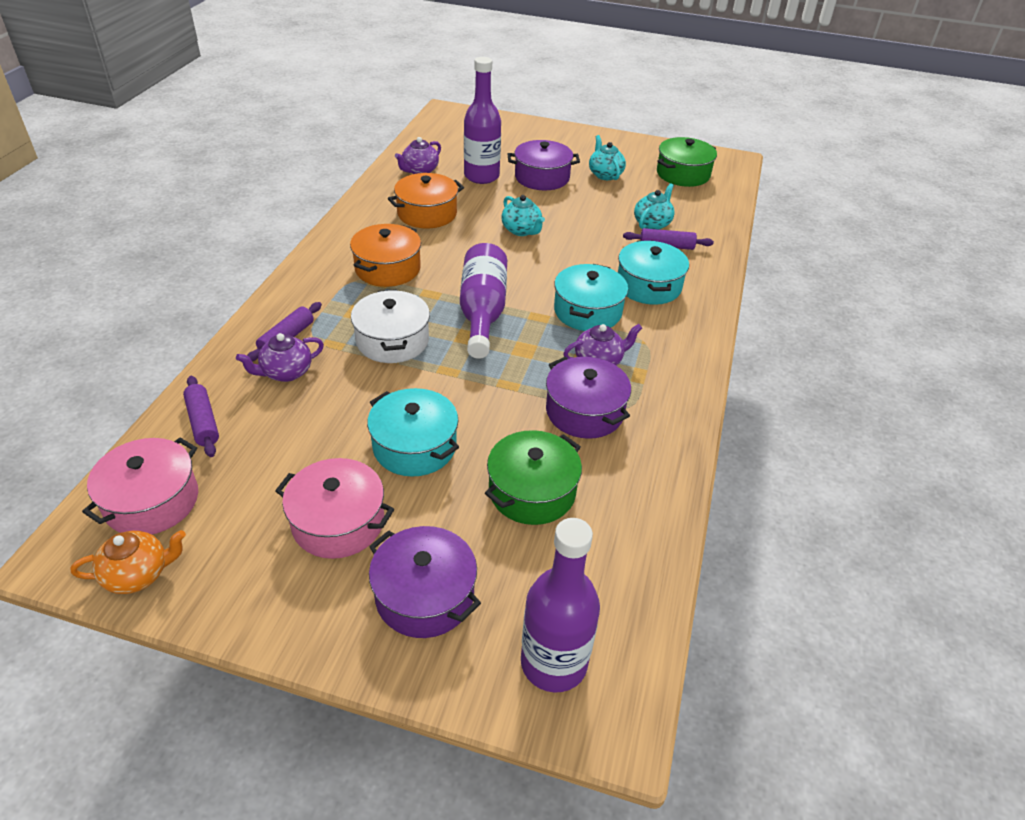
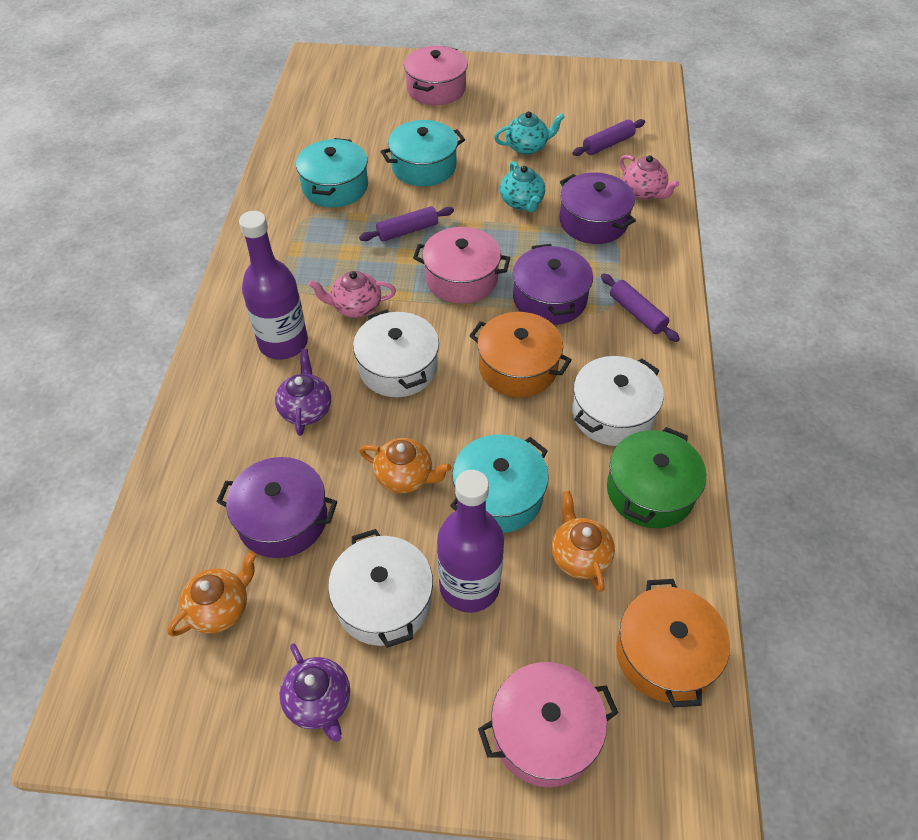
green pot: 2 -> 1
orange teapot: 1 -> 3
pink pot: 2 -> 3
pink teapot: 0 -> 2
purple bottle: 3 -> 2
purple teapot: 3 -> 2
turquoise teapot: 3 -> 2
white pot: 1 -> 3

